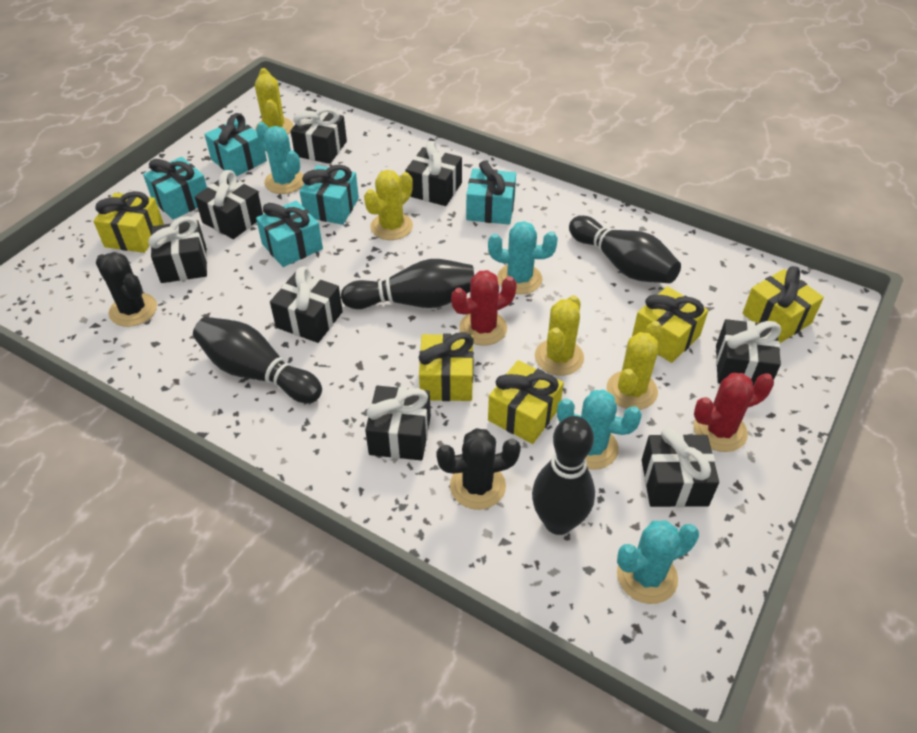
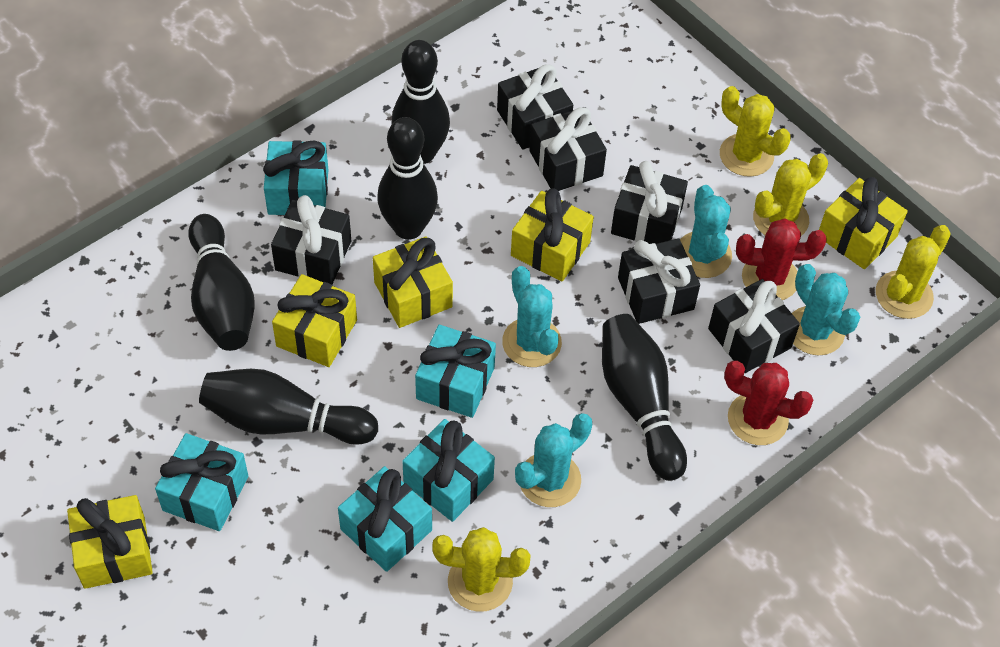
black bowling pin: 4 -> 5
black cactus: 2 -> 0
black gift: 8 -> 6

